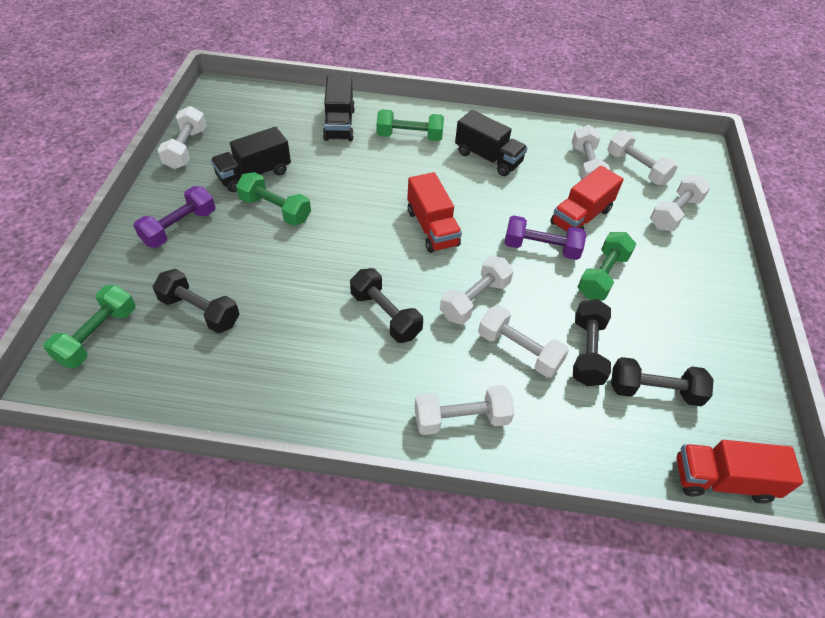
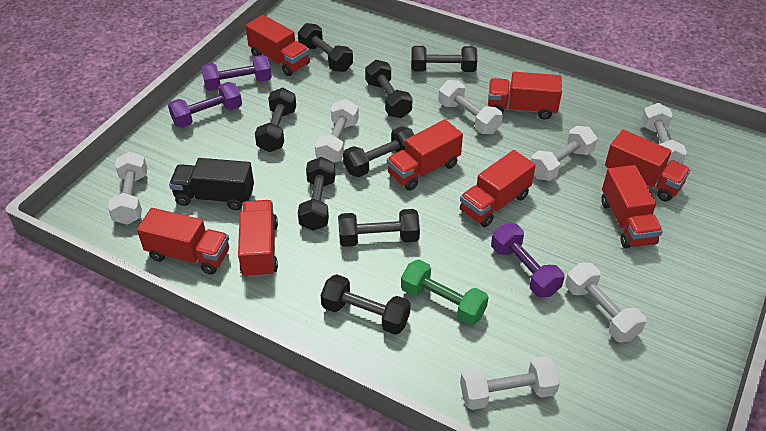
black dumbbell: 4 -> 8
black truck: 3 -> 1
green dumbbell: 4 -> 1
purple dumbbell: 2 -> 3
red truck: 3 -> 8

